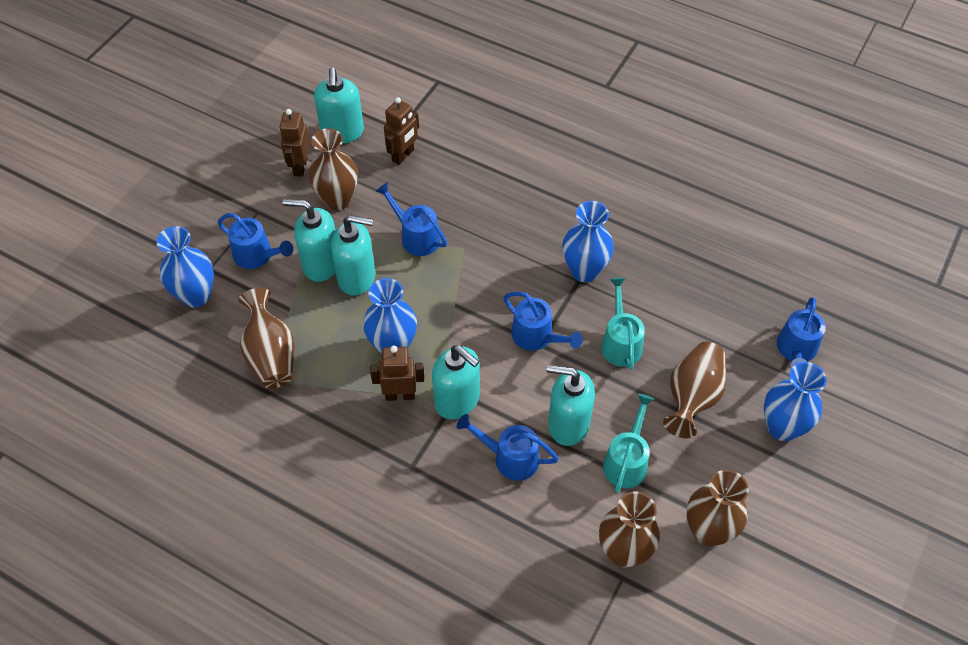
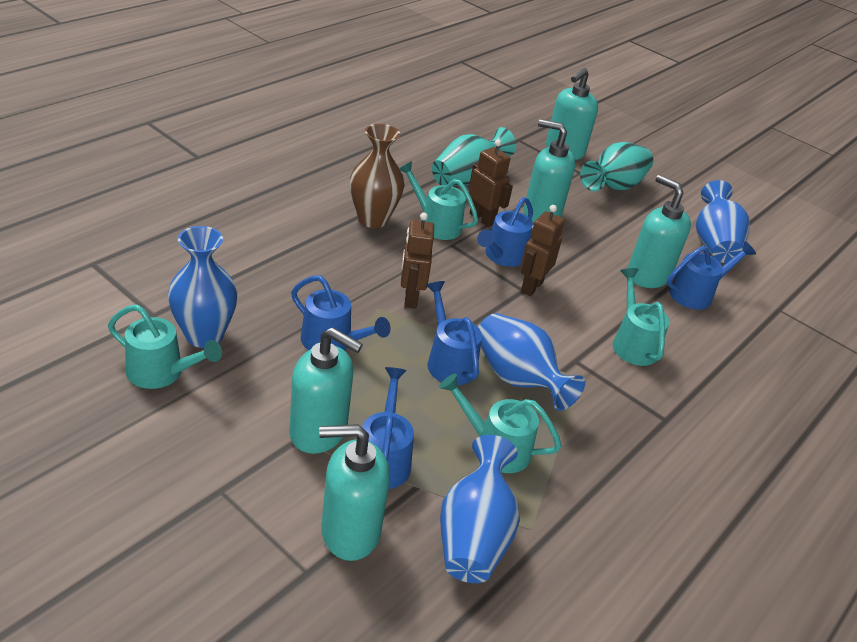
brown vase: 5 -> 1
turquoise vase: 0 -> 2
turquoise watering can: 2 -> 4

